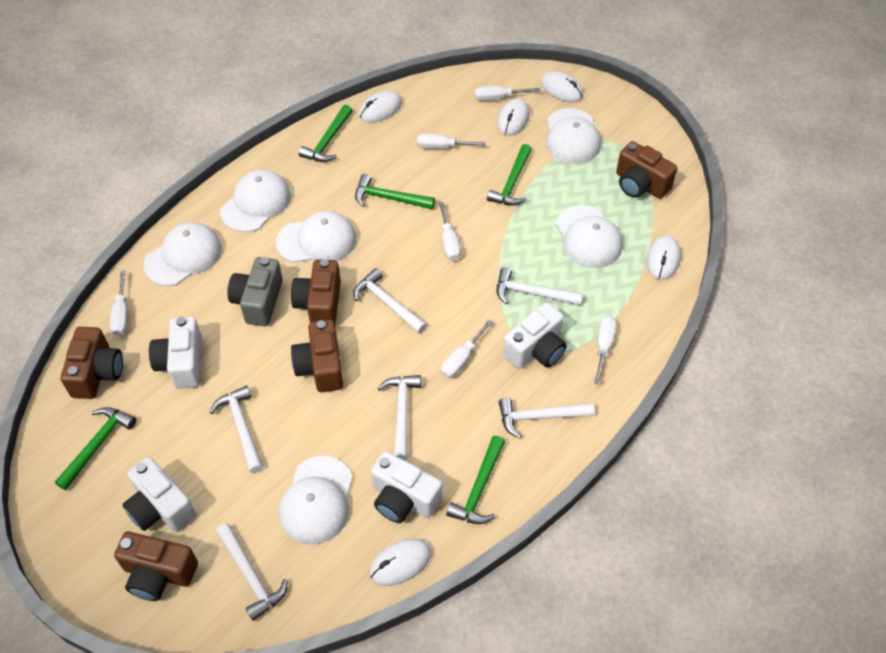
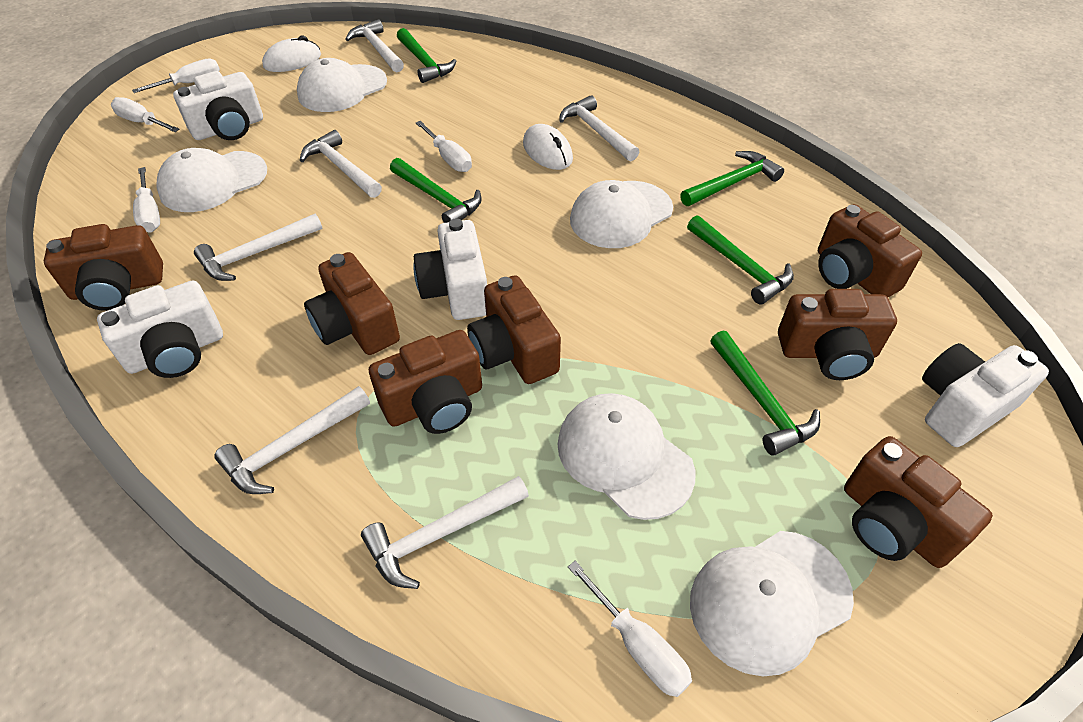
brown camera: 5 -> 7
grey camera: 1 -> 0
white cap: 6 -> 5
white mouse: 5 -> 2
white screwdriver: 6 -> 5

